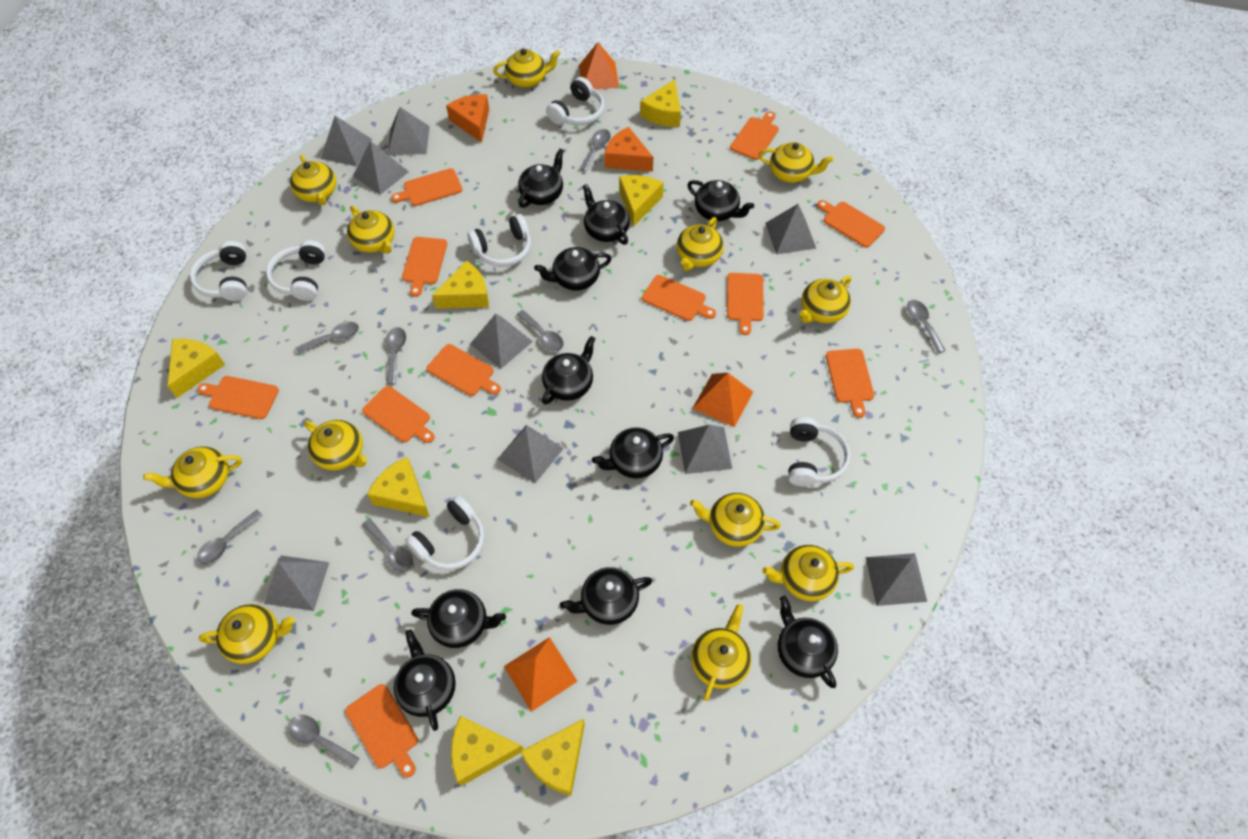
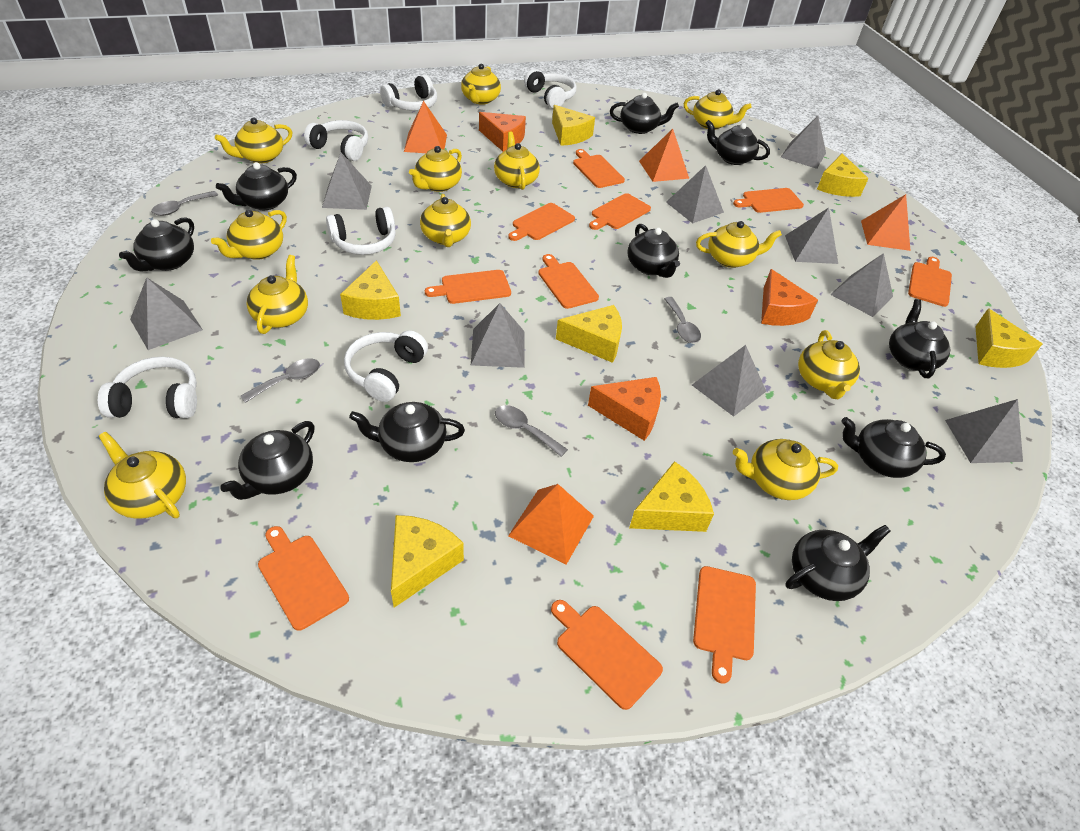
grey spoon: 8 -> 4
orange cheese: 2 -> 3
orange cutting board: 11 -> 10
orange pyramid: 3 -> 4

